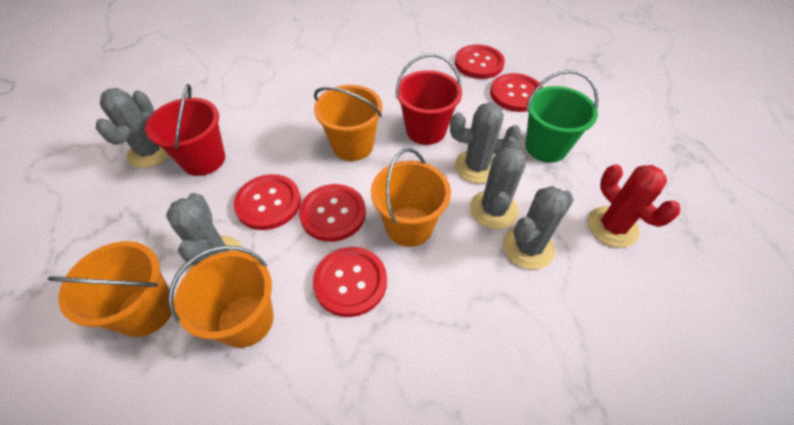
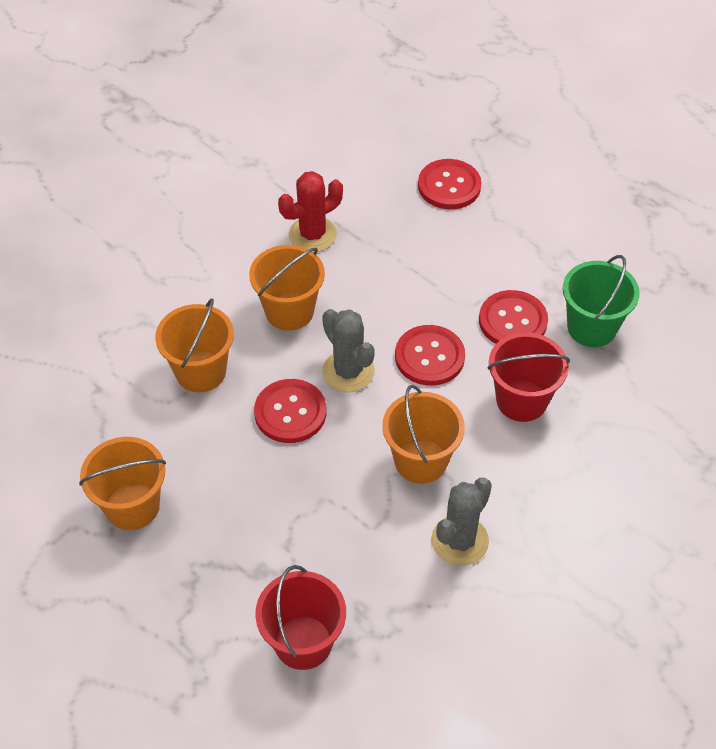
grey cactus: 5 -> 2
red button: 5 -> 4

